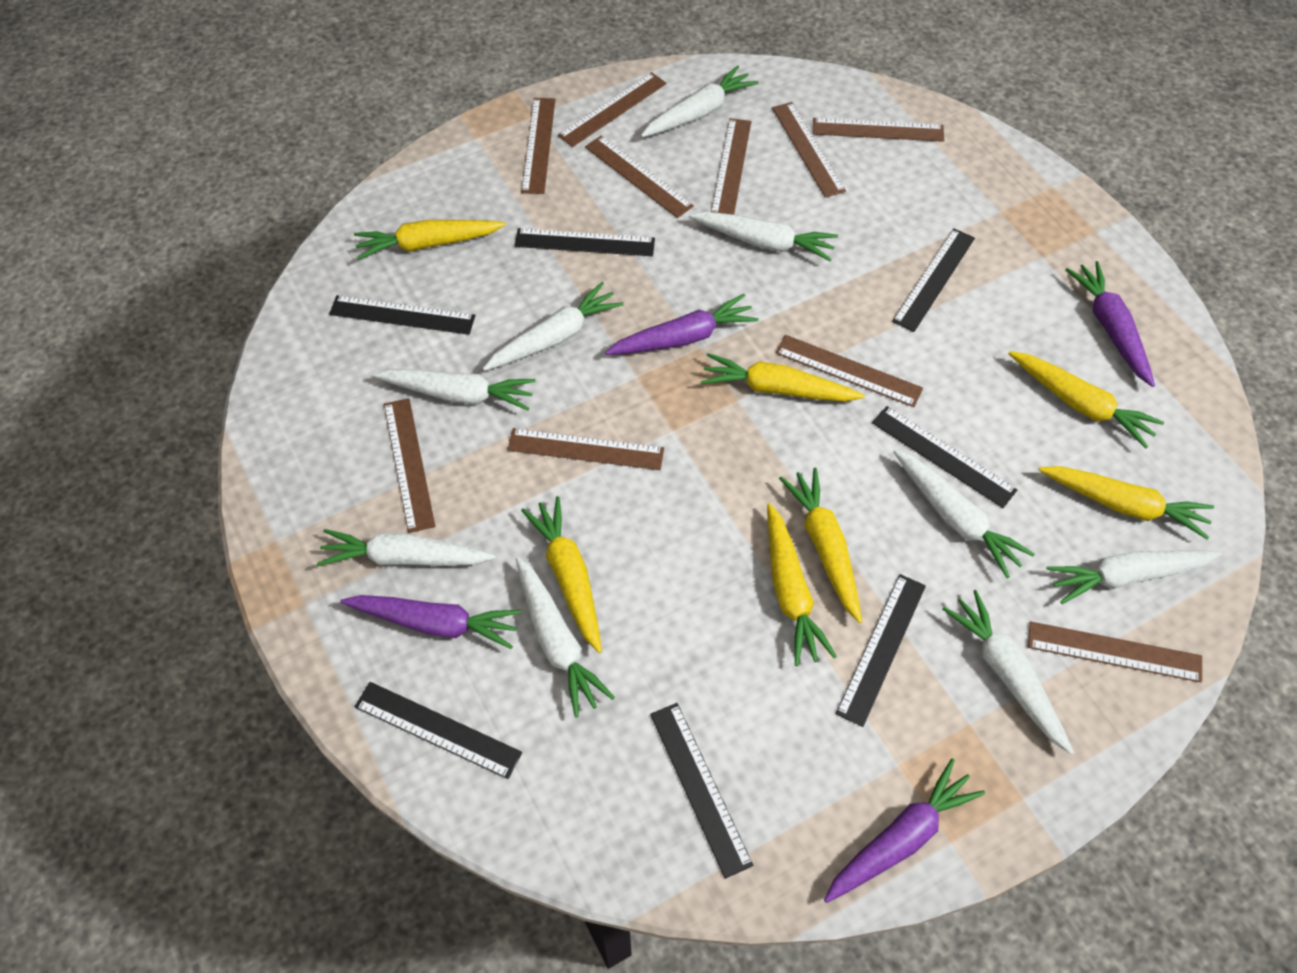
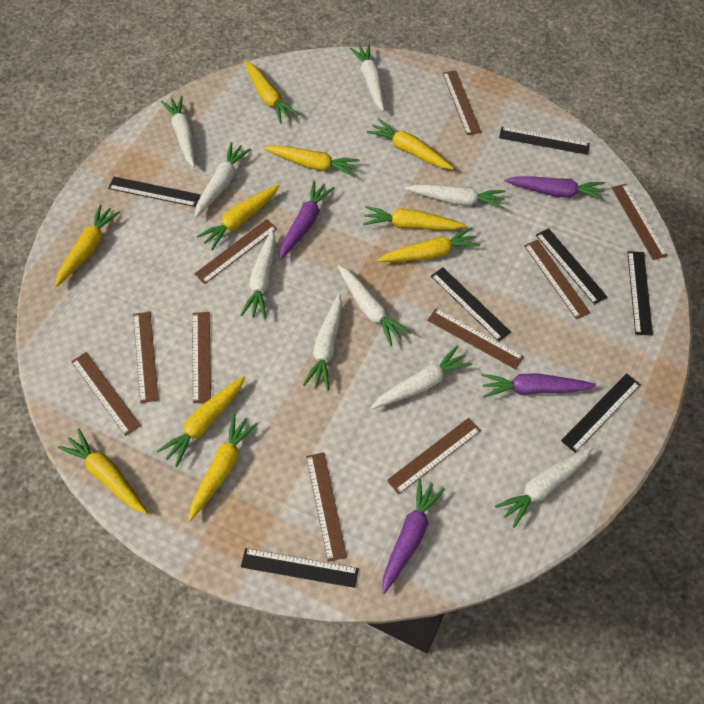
yellow carrot: 7 -> 10

